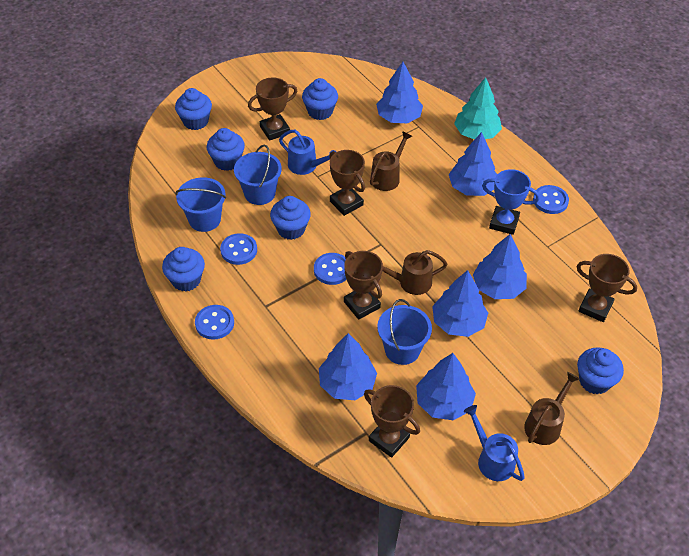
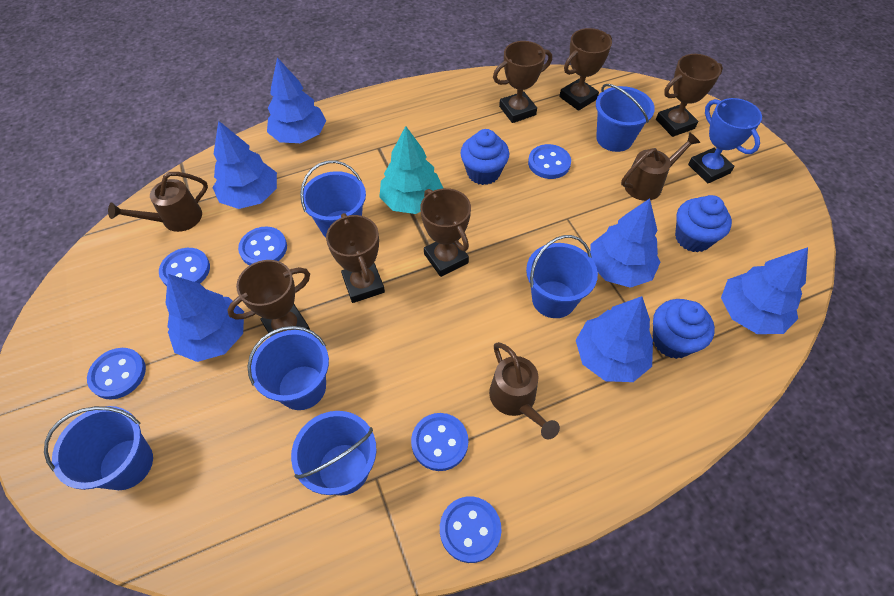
blue bucket: 3 -> 6
blue button: 4 -> 6
blue cupcake: 6 -> 3
blue watering can: 2 -> 0
brown trophy: 5 -> 6

